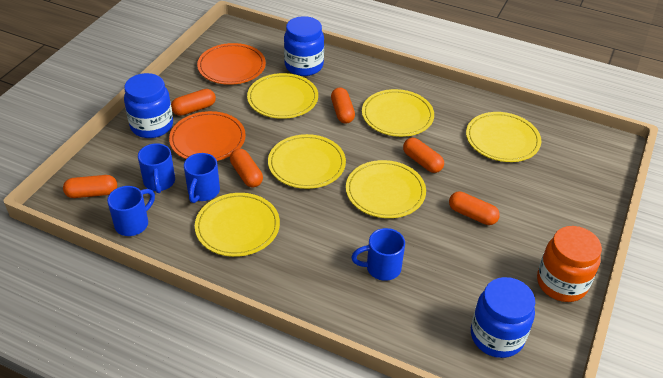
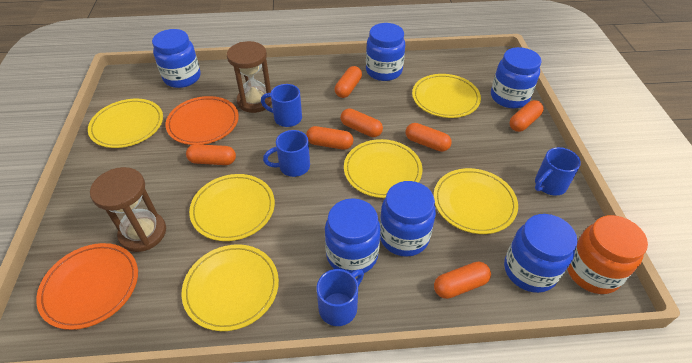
blue jar: 3 -> 6
brown hourglass: 0 -> 2
orange capsule: 6 -> 7

